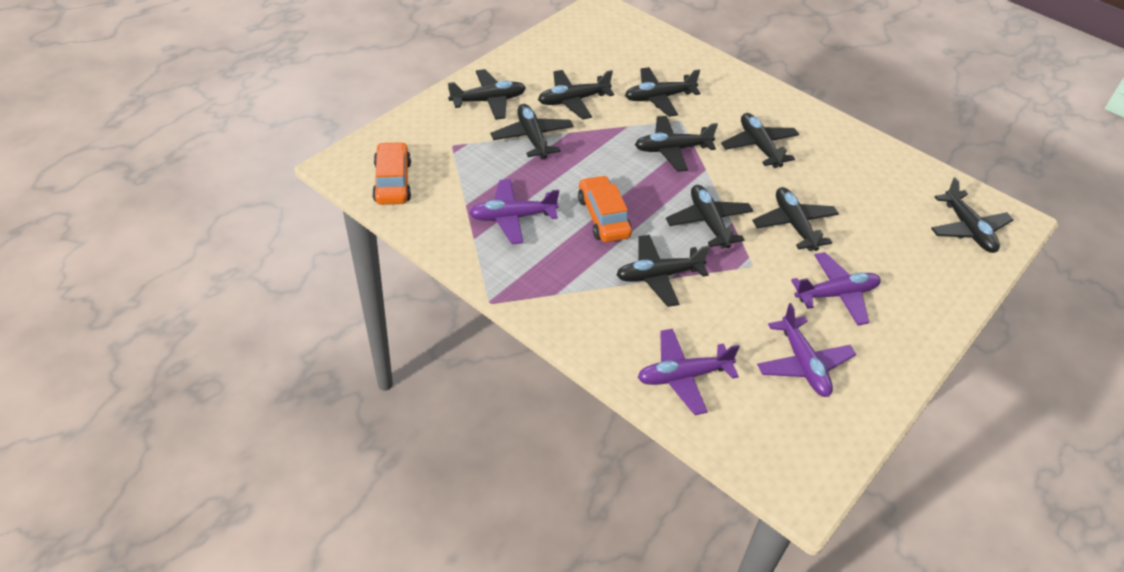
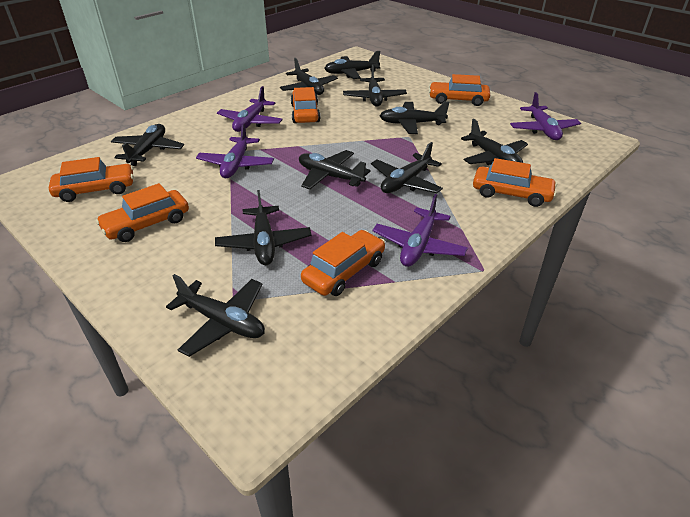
orange car: 2 -> 6

